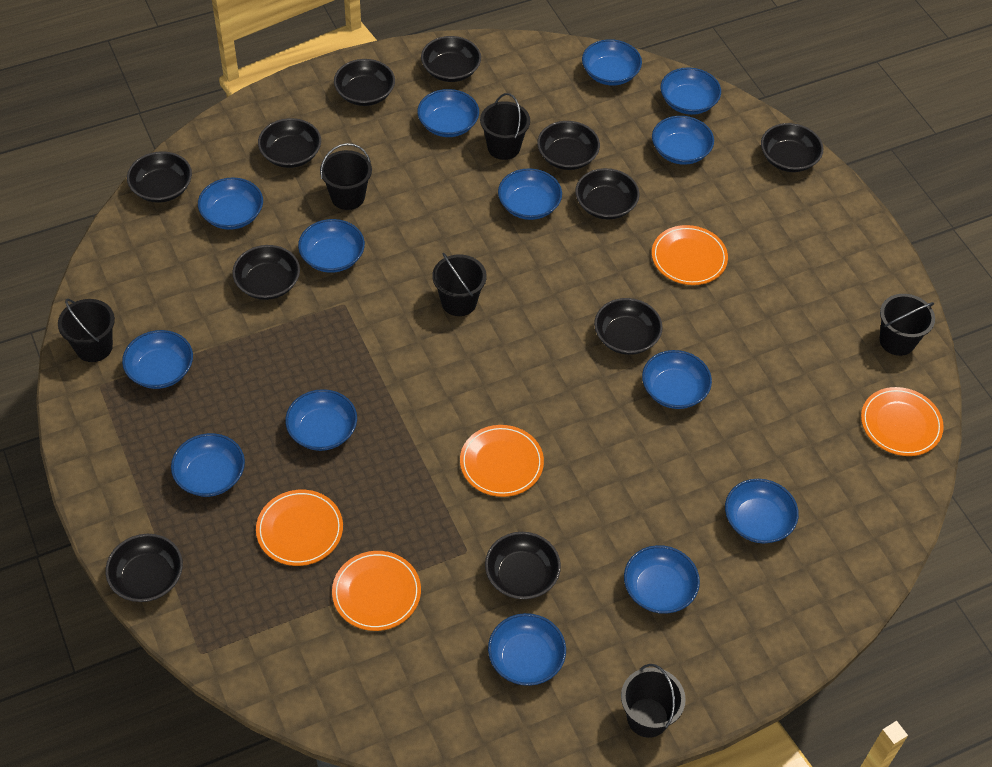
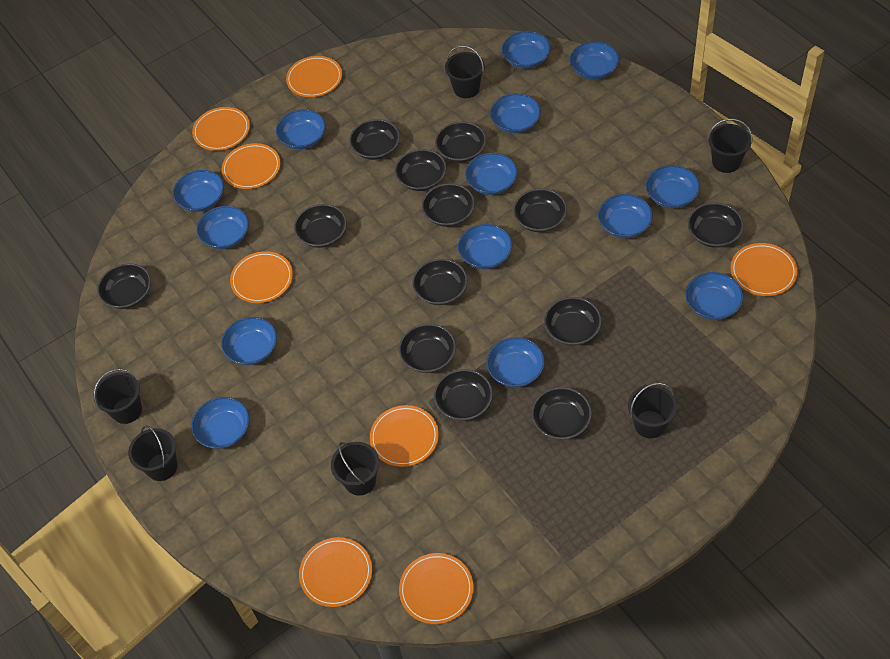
black bowl: 11 -> 13
orange plate: 5 -> 8

